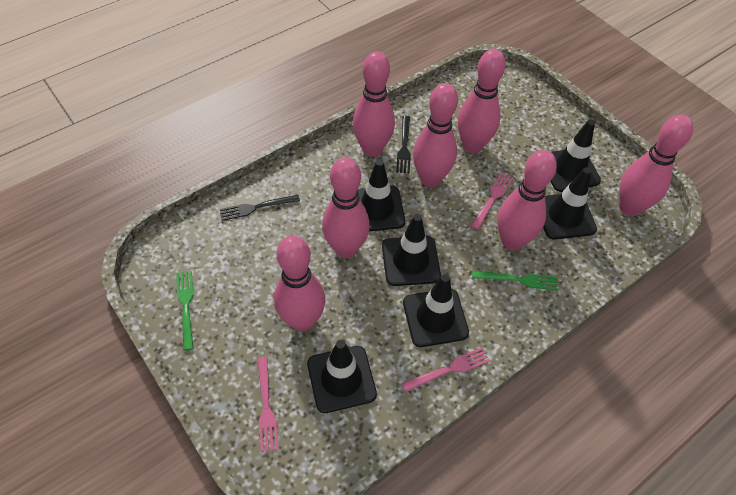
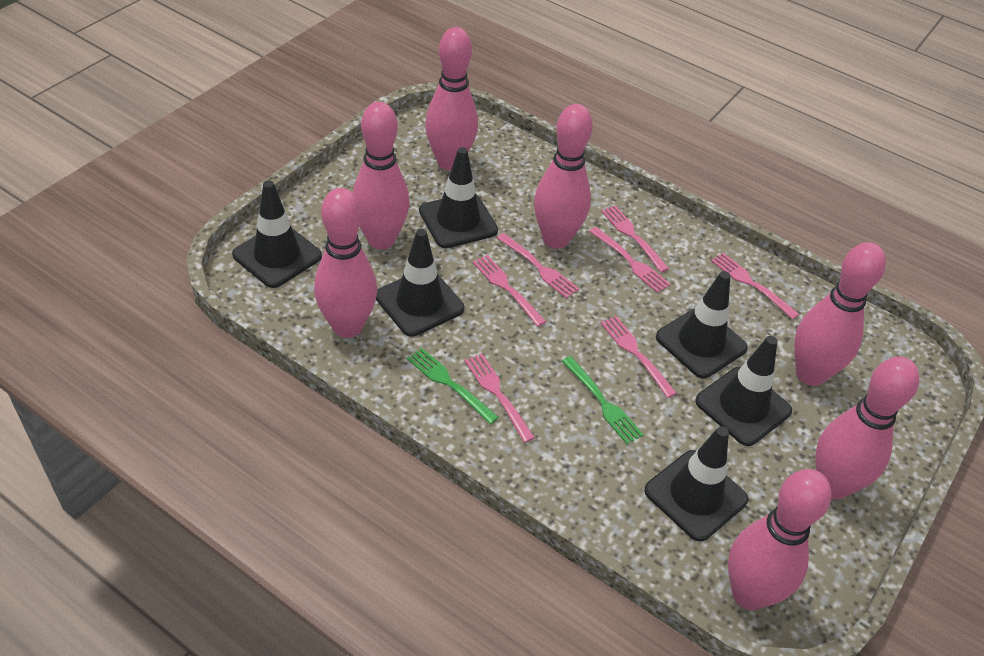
black fork: 2 -> 0
pink fork: 3 -> 7

